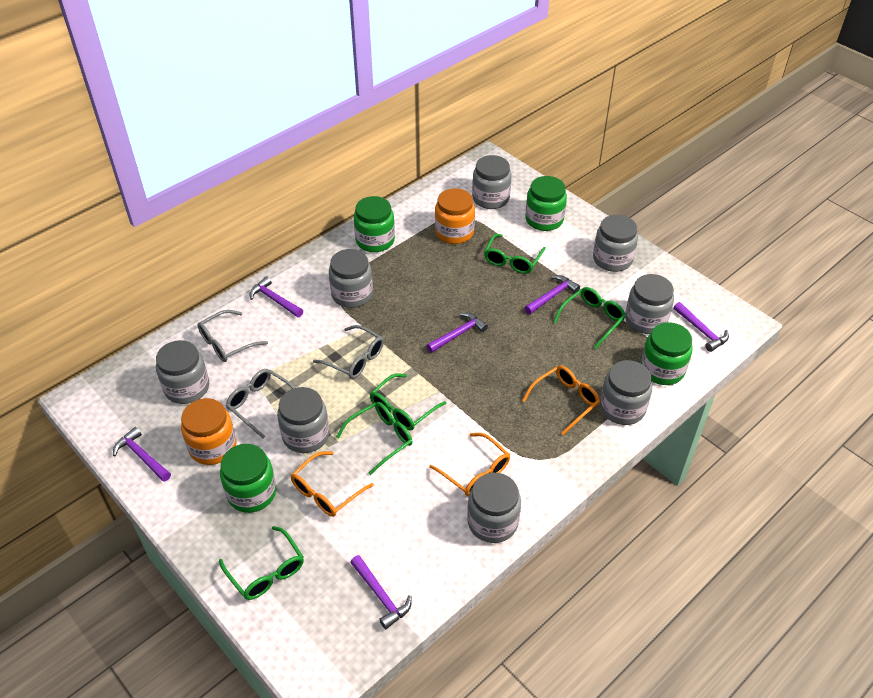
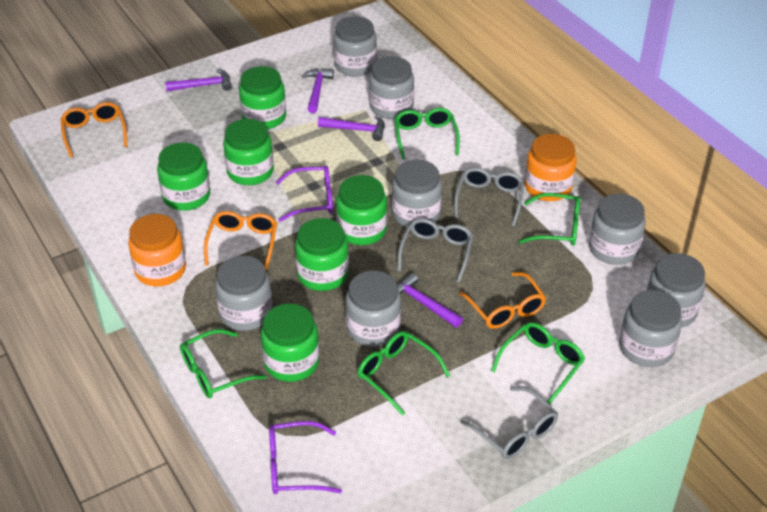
green jar: 4 -> 6
purple glasses: 0 -> 2
purple hammer: 6 -> 4

